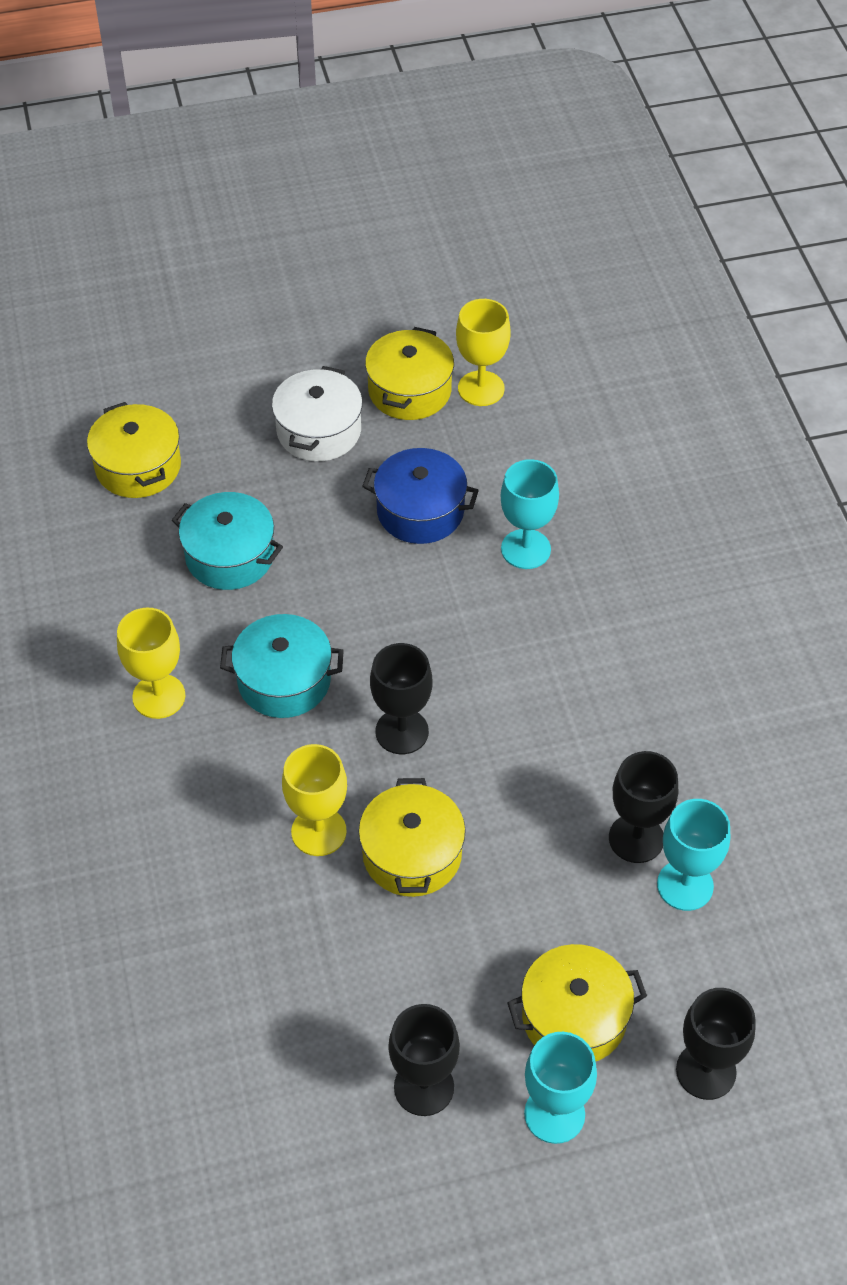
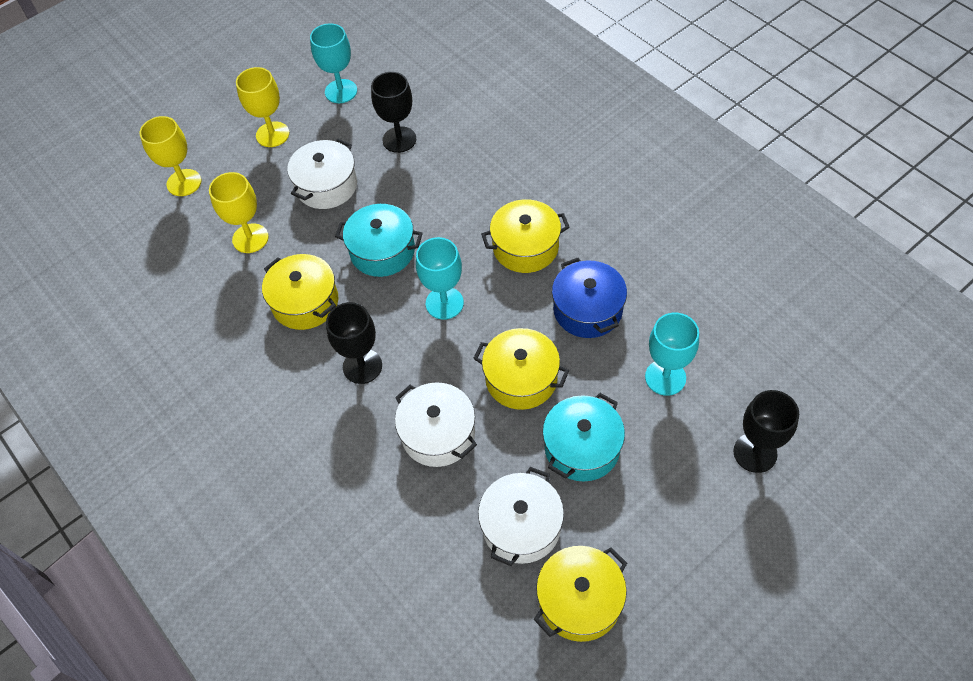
black goblet: 4 -> 3
white pot: 1 -> 3

